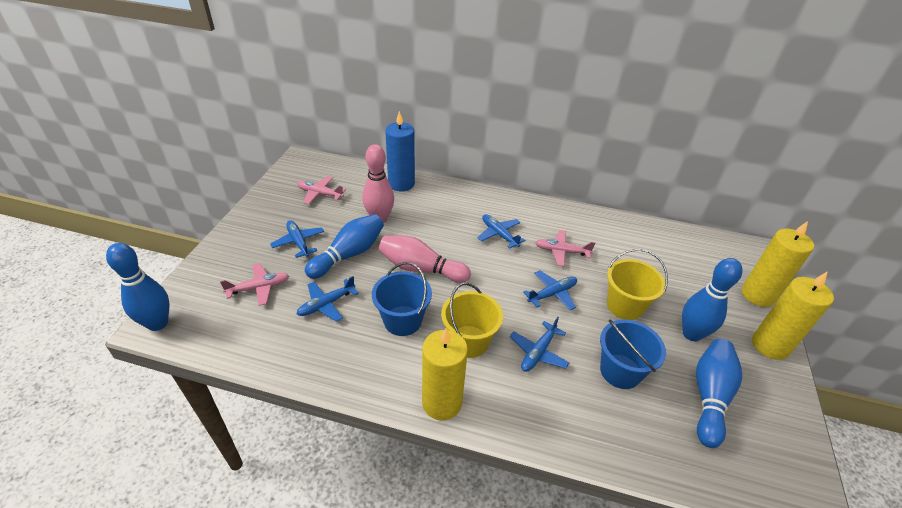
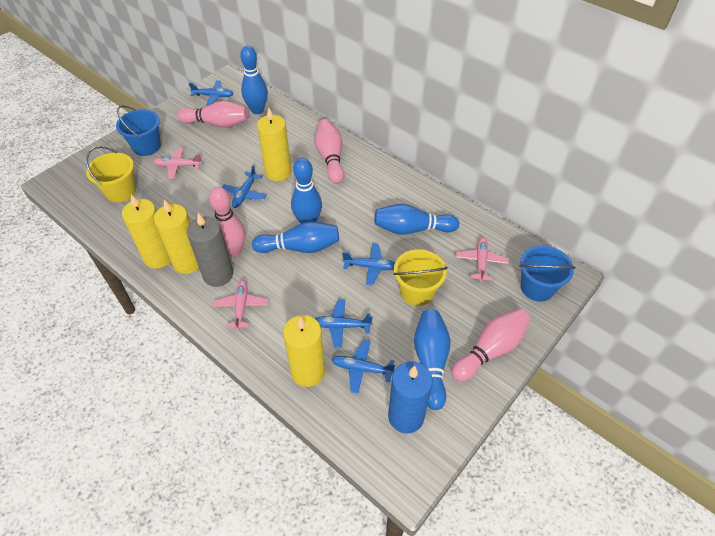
blue bowling pin: 4 -> 5
grey candle: 0 -> 1
pink bowling pin: 2 -> 4
yellow candle: 3 -> 4

